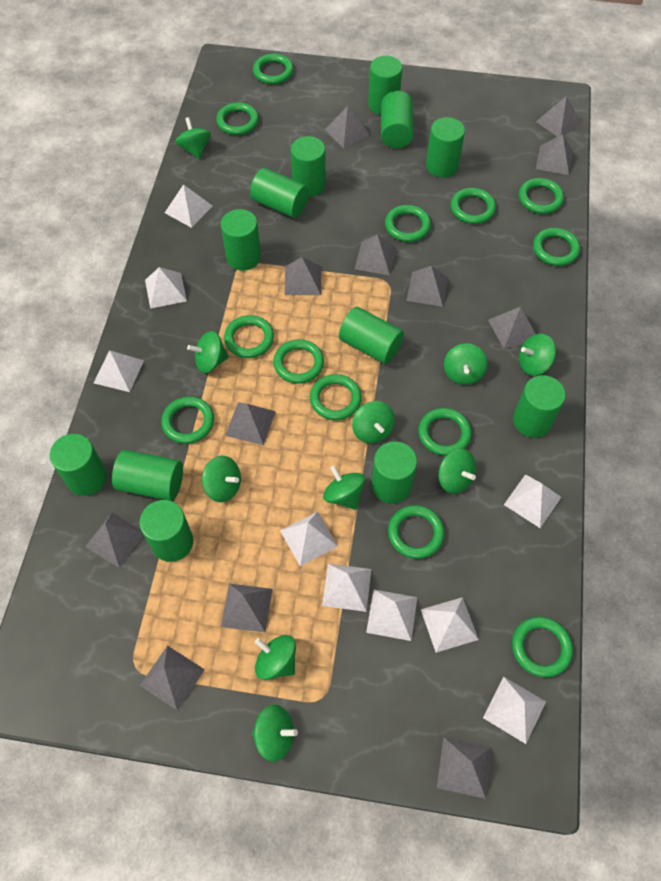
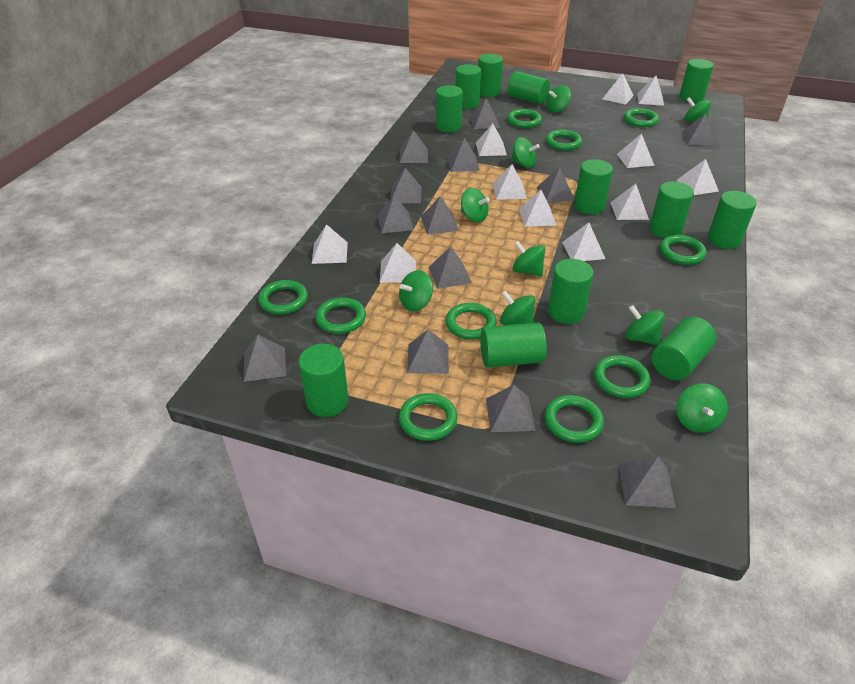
green ring: 13 -> 10
green spinning top: 10 -> 9
grey pyramid: 12 -> 13
white pyramid: 9 -> 11

